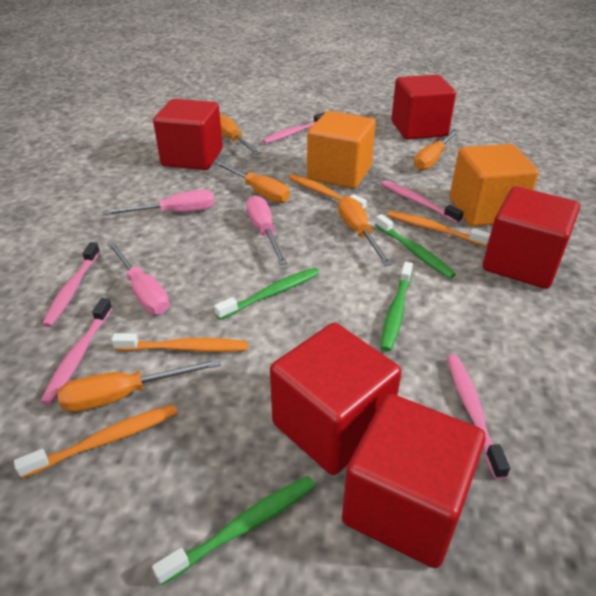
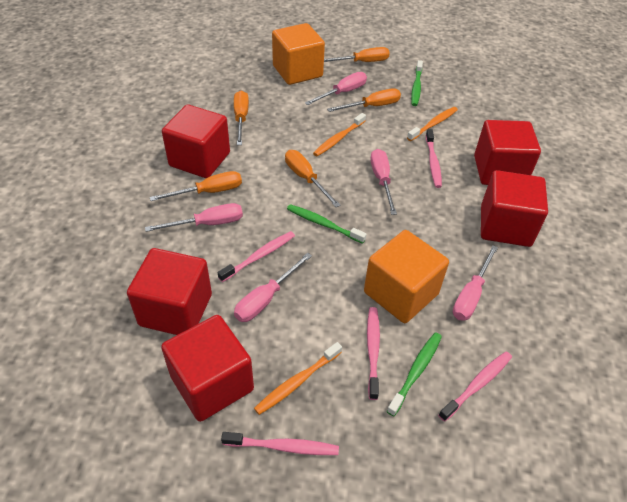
green toothbrush: 4 -> 3
orange toothbrush: 4 -> 3
pink screwdriver: 3 -> 5

